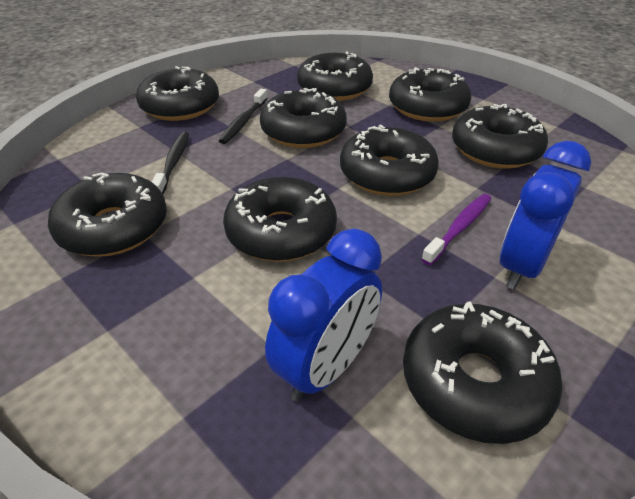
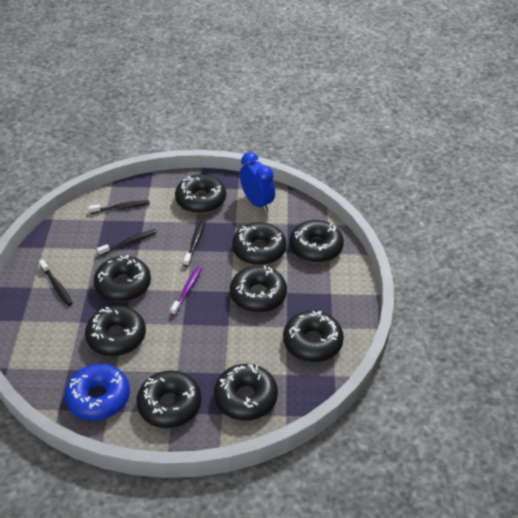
black toothbrush: 2 -> 4
blue clock: 2 -> 1
blue donut: 0 -> 1

